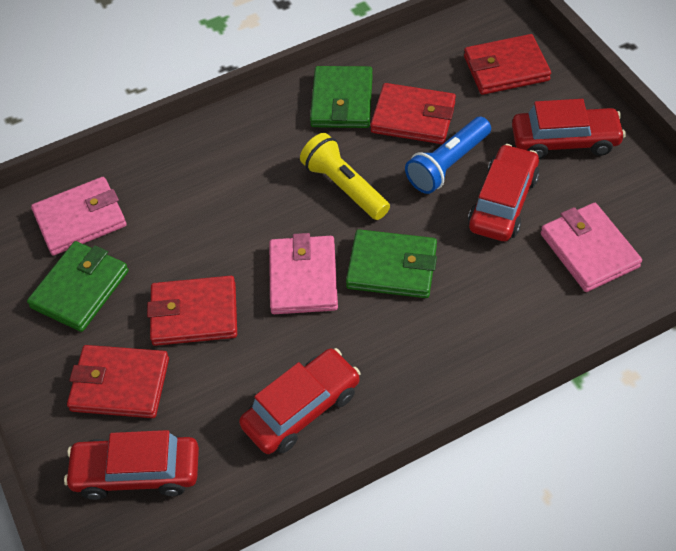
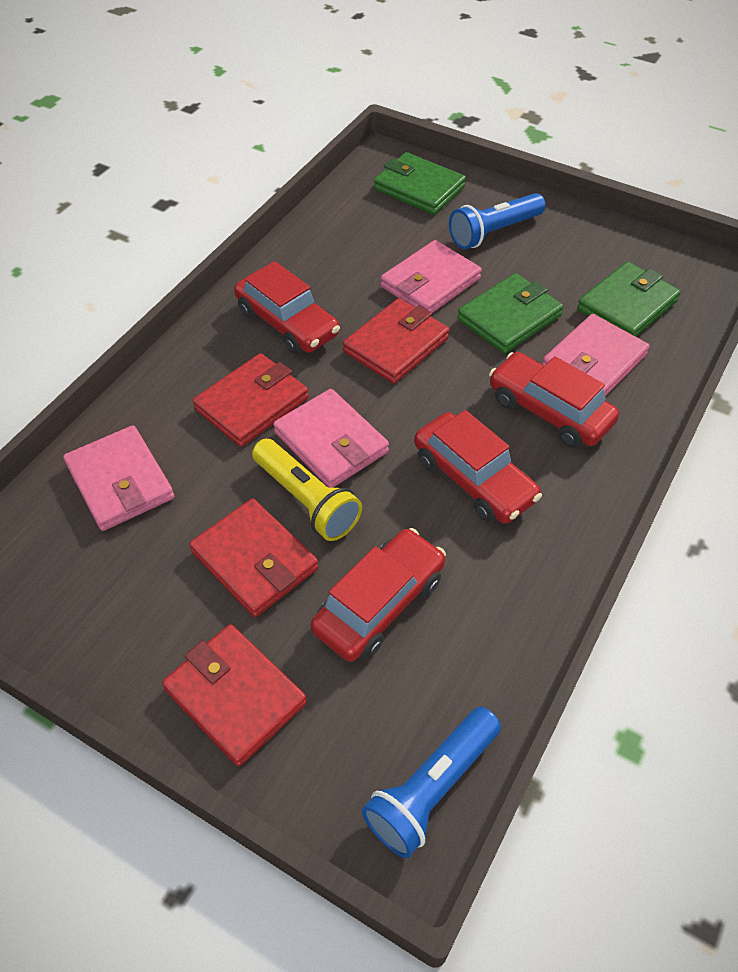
blue flashlight: 1 -> 2
pink wallet: 3 -> 4

